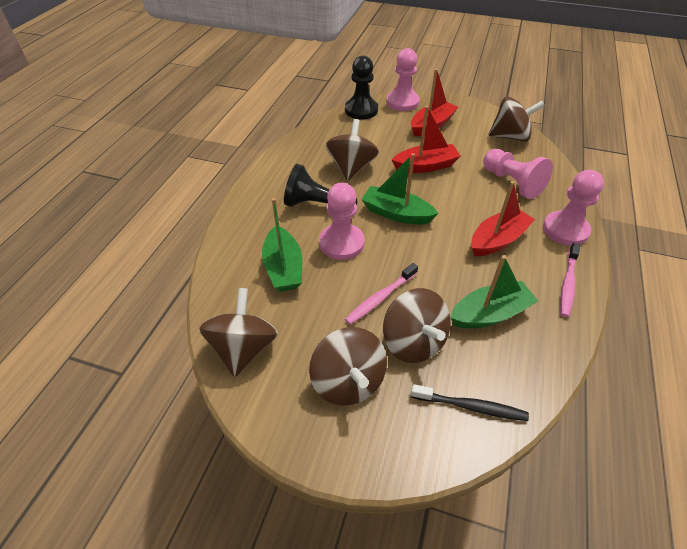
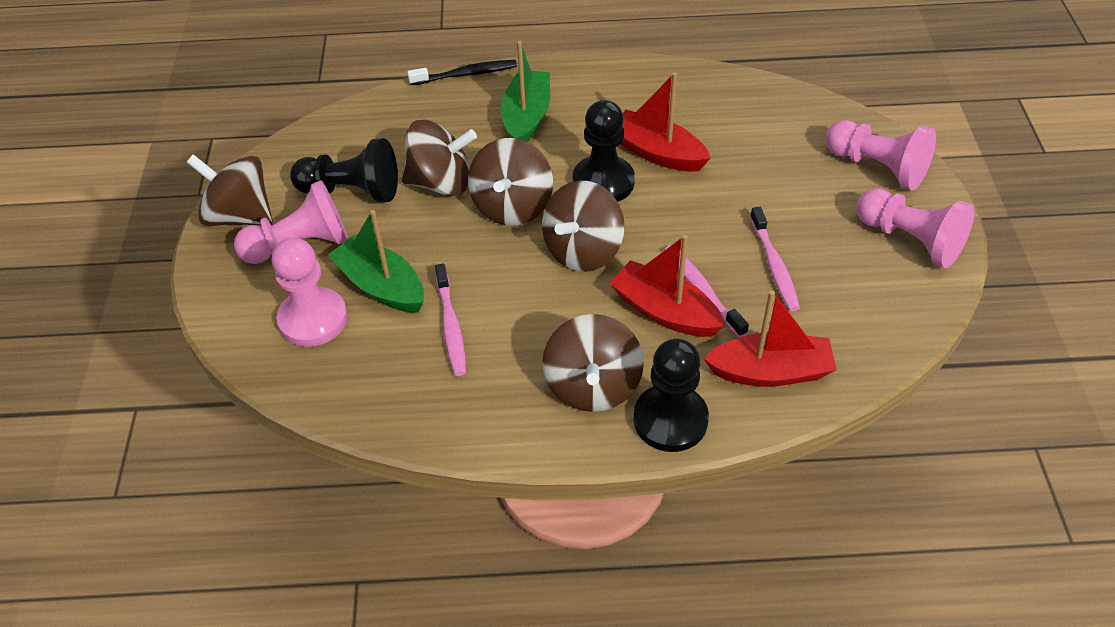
black pawn: 2 -> 3
green boat: 3 -> 2
pink toothbrush: 2 -> 3

